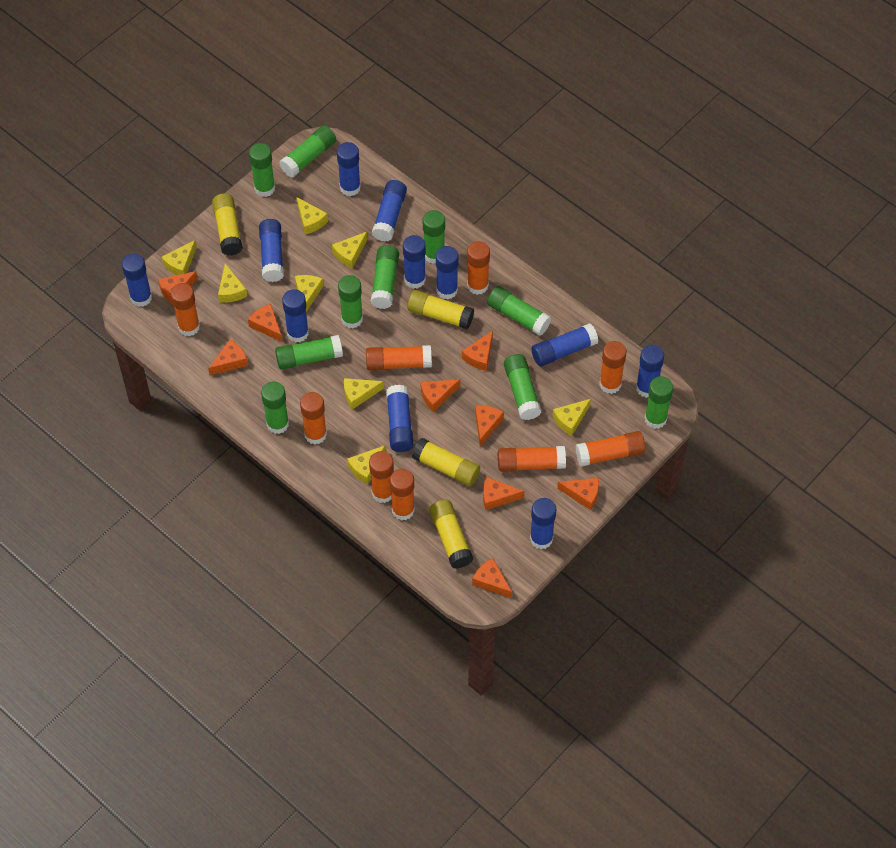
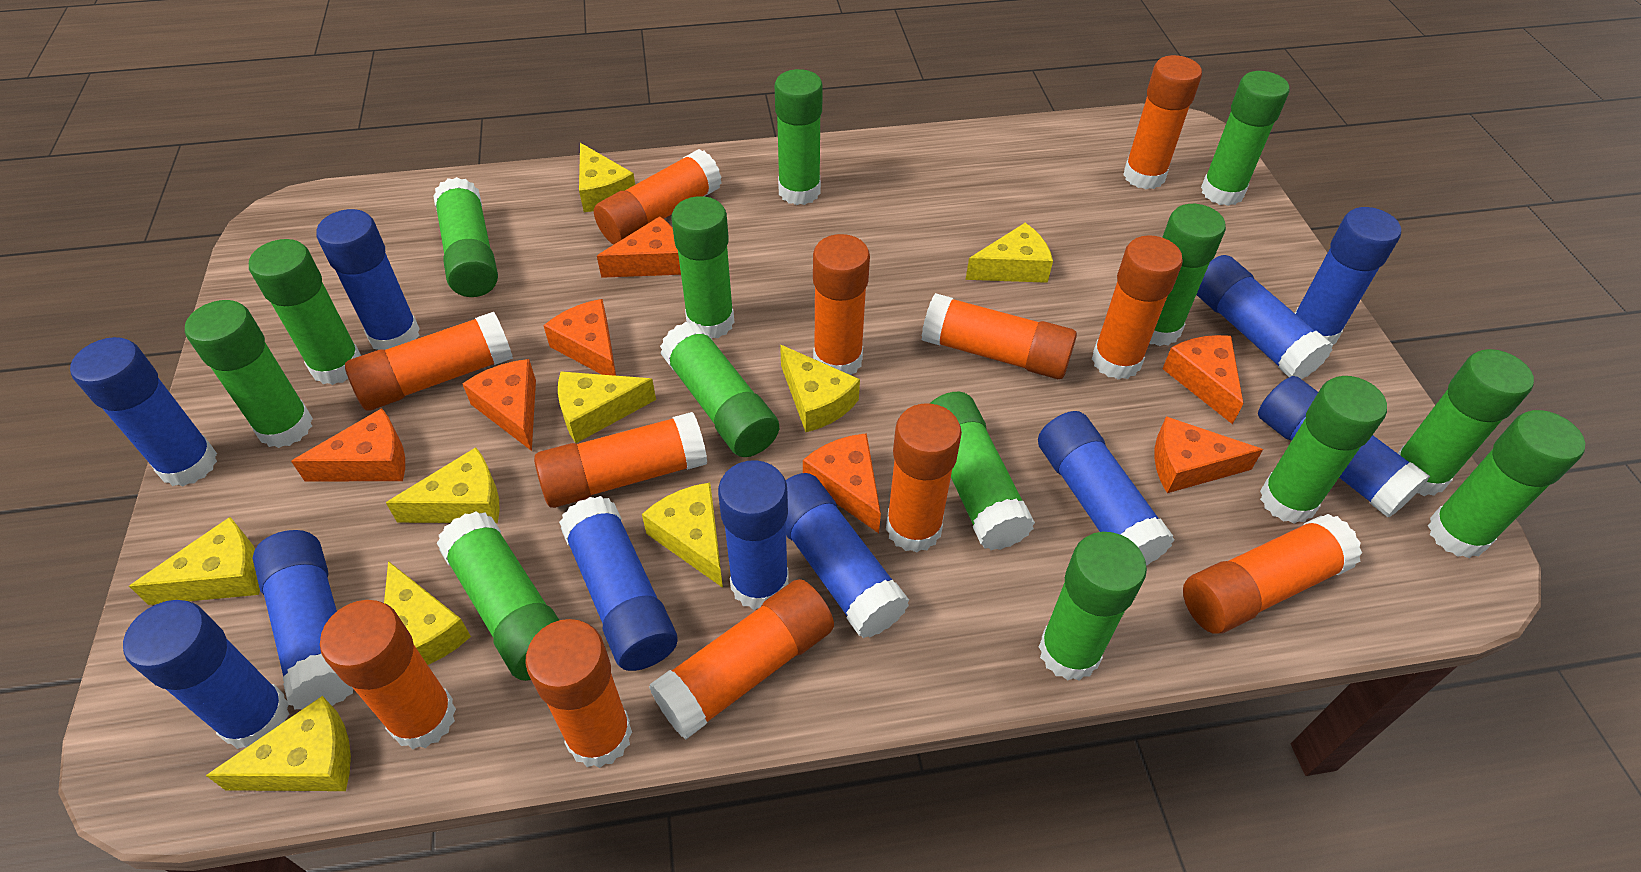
green glue stick: 10 -> 14
orange cheese: 9 -> 7
orange glue stick: 9 -> 12
yellow cheese: 8 -> 9
yellow glue stick: 4 -> 0

